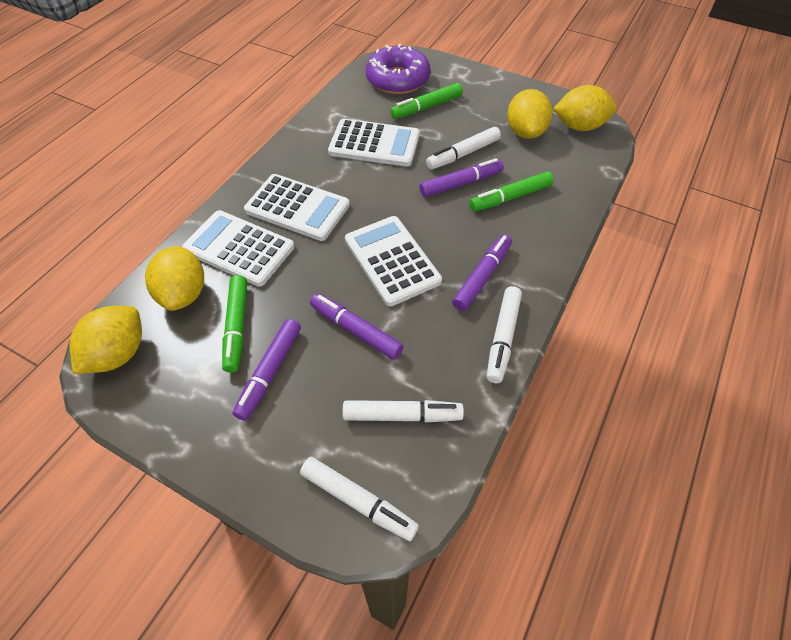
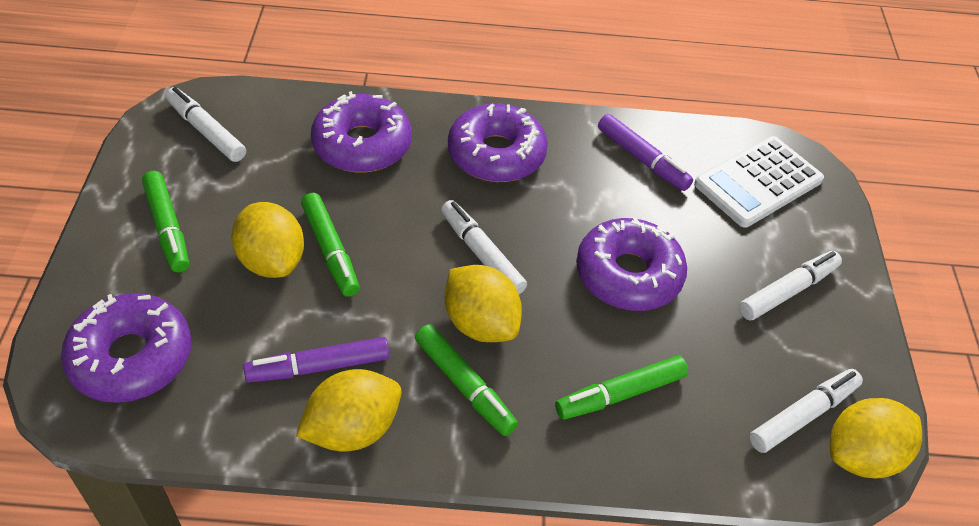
green marker: 3 -> 4
purple donut: 1 -> 4
purple marker: 4 -> 2
white calculator: 4 -> 1

